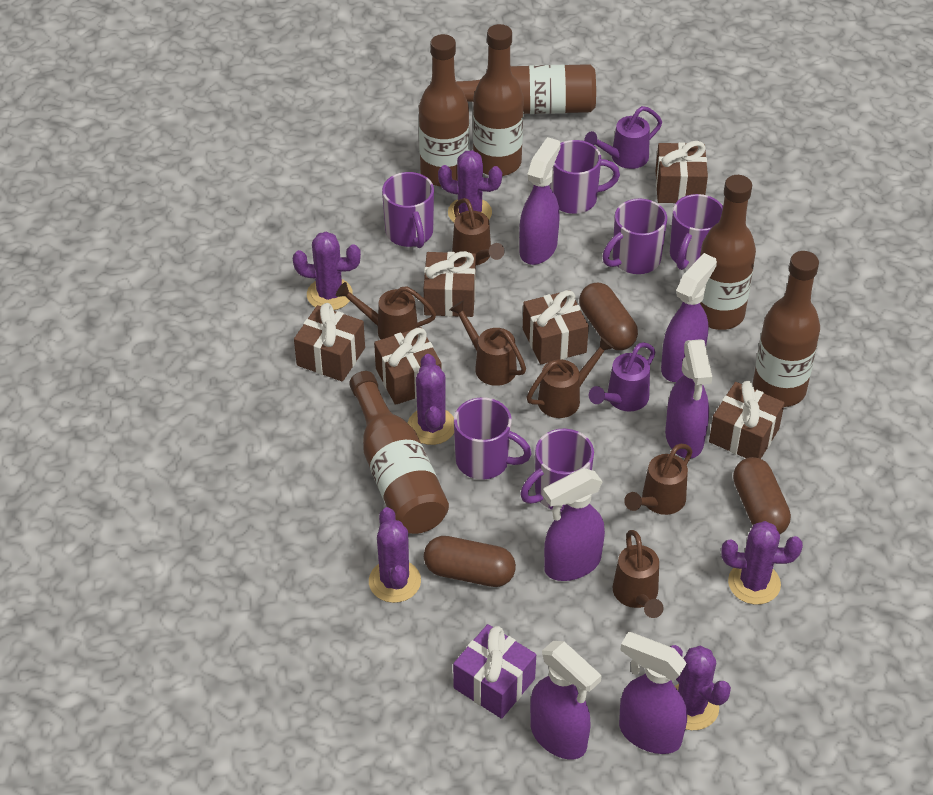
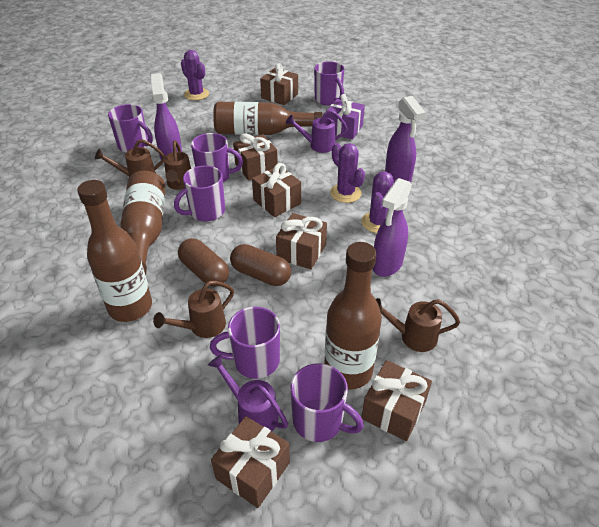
brown bottle: 6 -> 4
brown capsule: 3 -> 2
brown watering can: 6 -> 4
purple cactus: 6 -> 3
purple spray bottle: 6 -> 3

